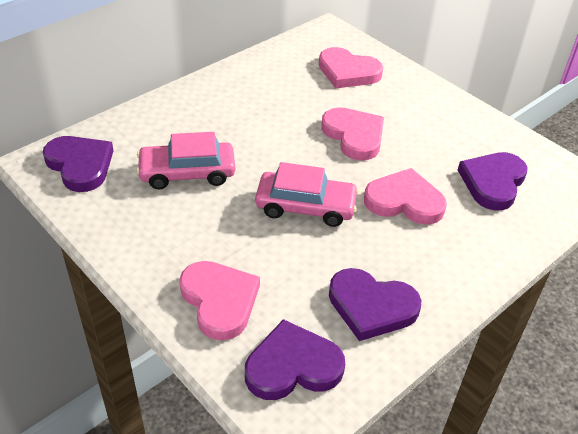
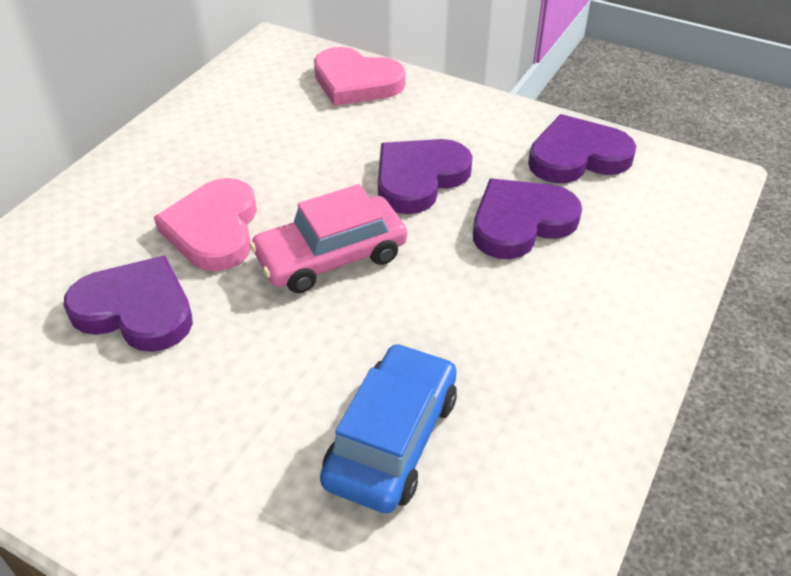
blue car: 0 -> 1
pink car: 2 -> 1
pink heart: 4 -> 2

